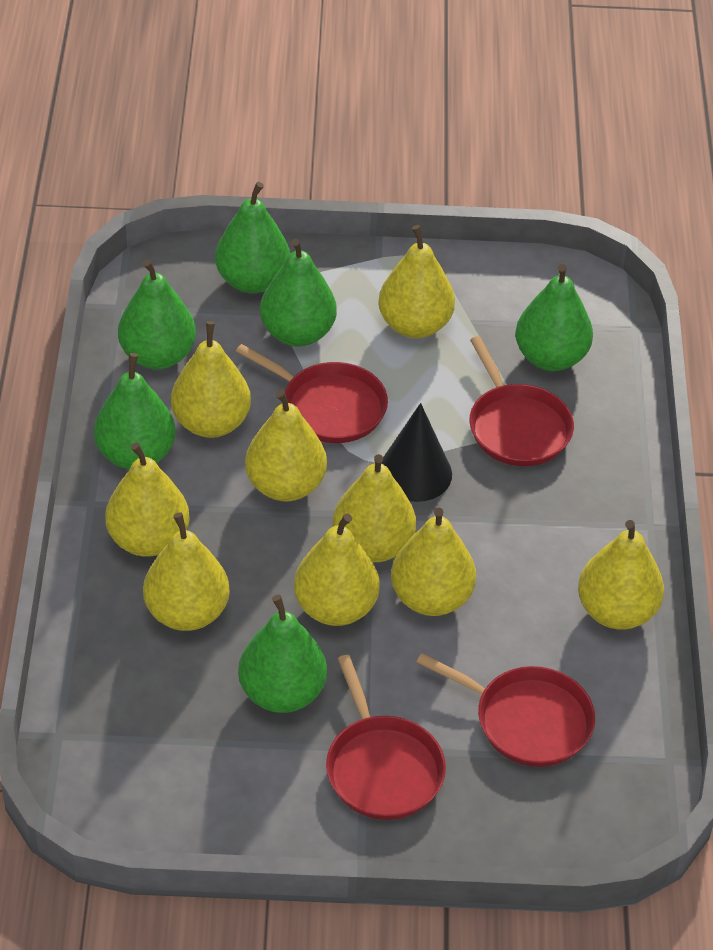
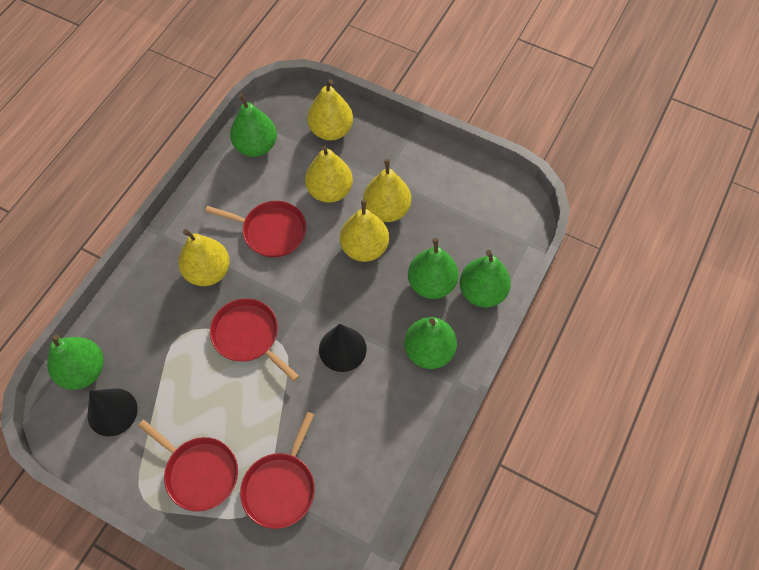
black cone: 1 -> 2
green pear: 6 -> 5
yellow pear: 9 -> 5

